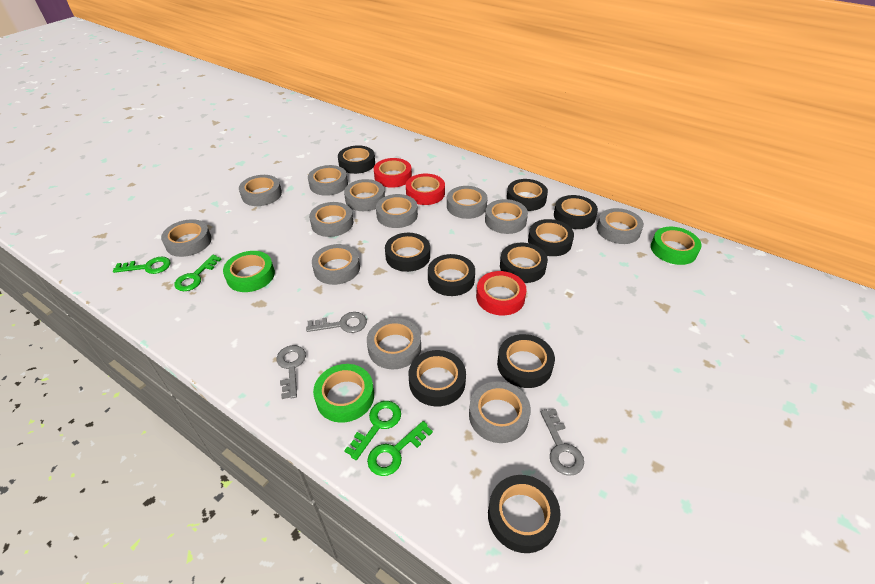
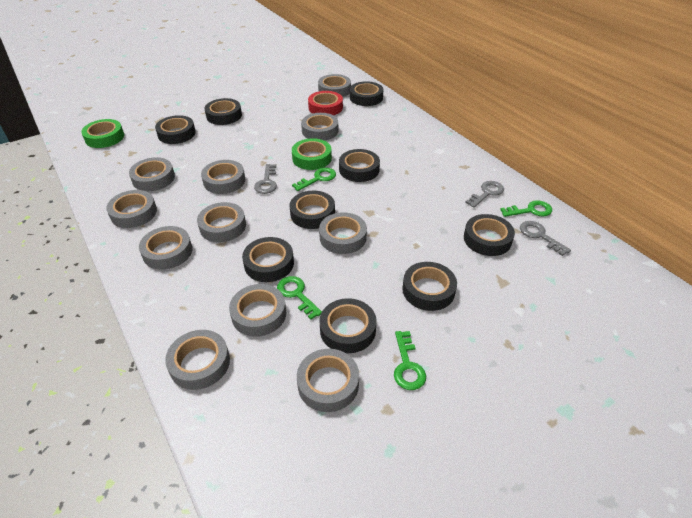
black tape: 10 -> 9
green tape: 3 -> 2
grey tape: 12 -> 11
red tape: 3 -> 1

